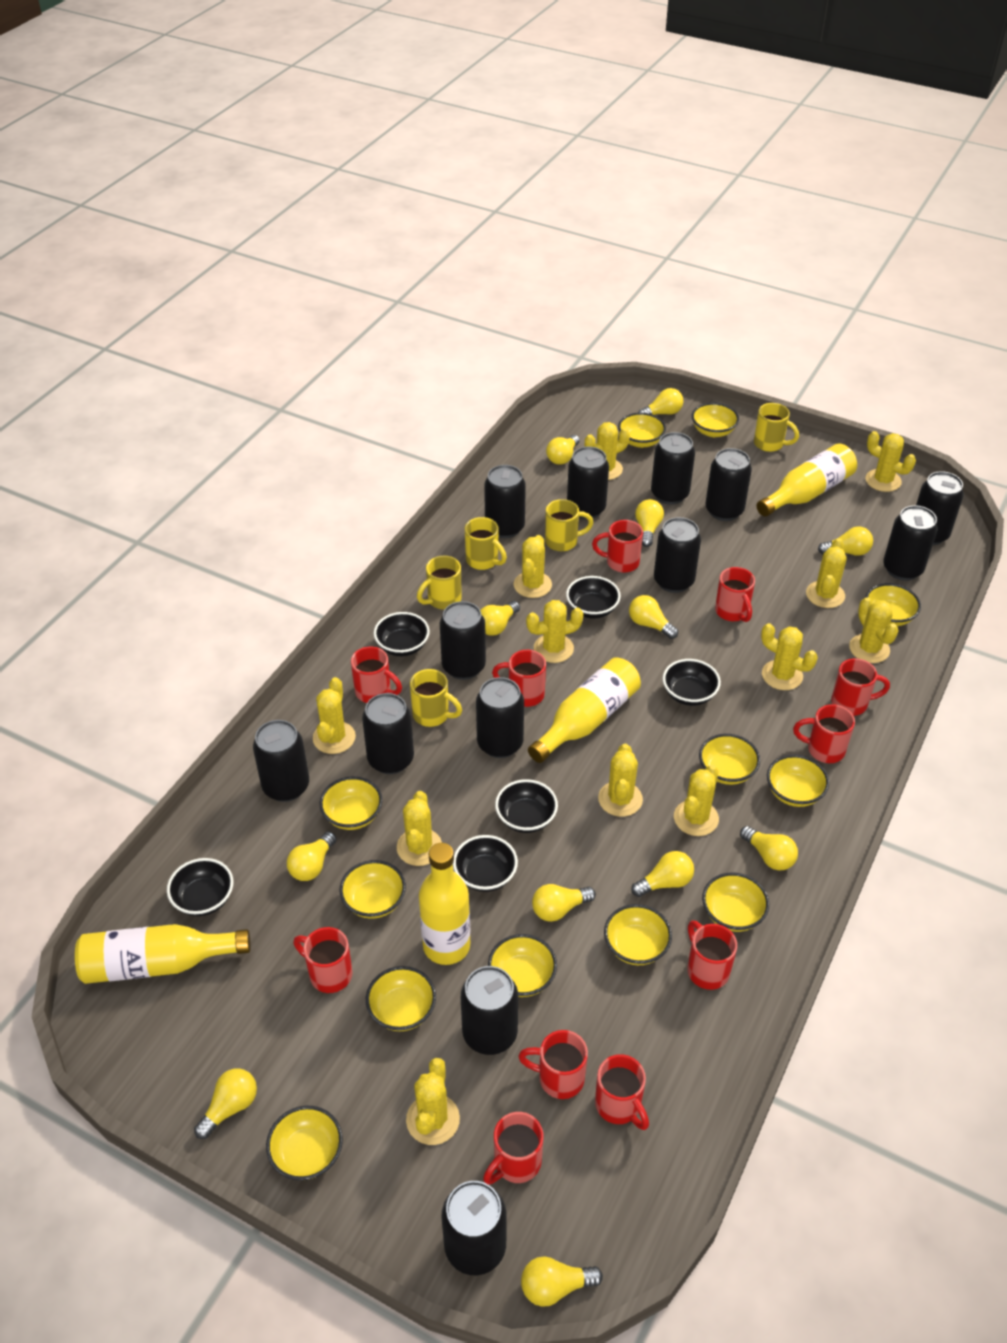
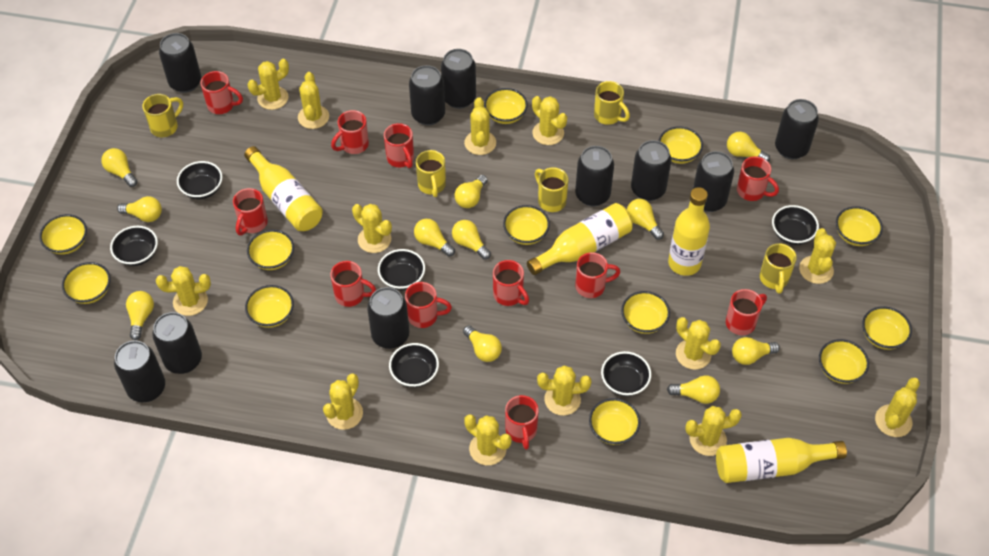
black can: 13 -> 10
yellow cactus: 12 -> 13
yellow light bulb: 12 -> 11

